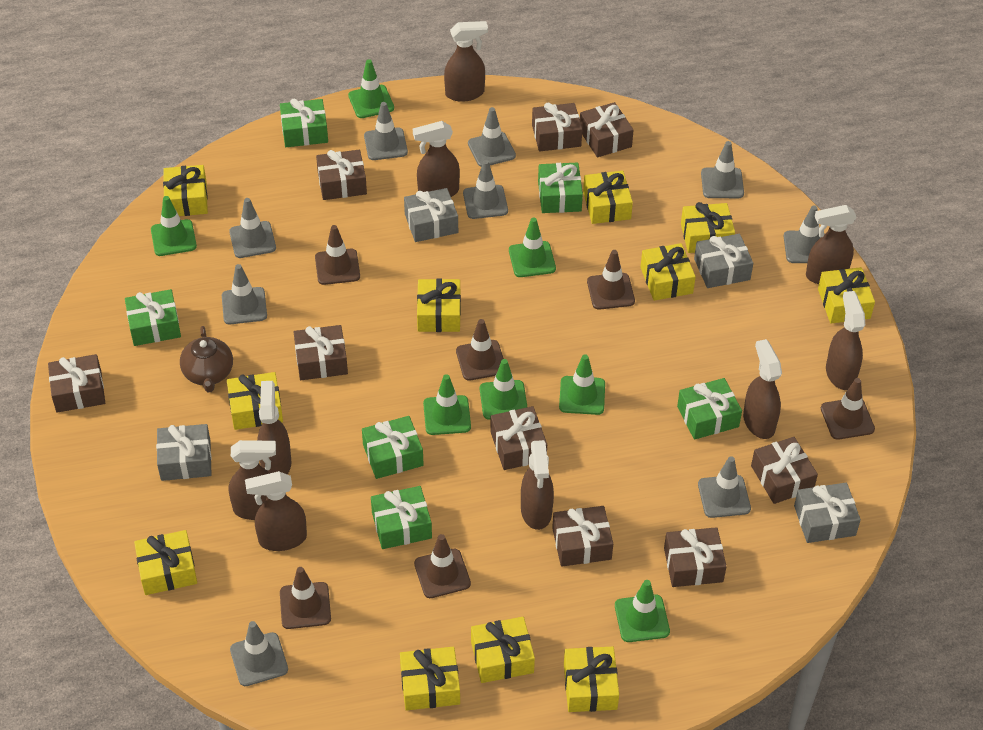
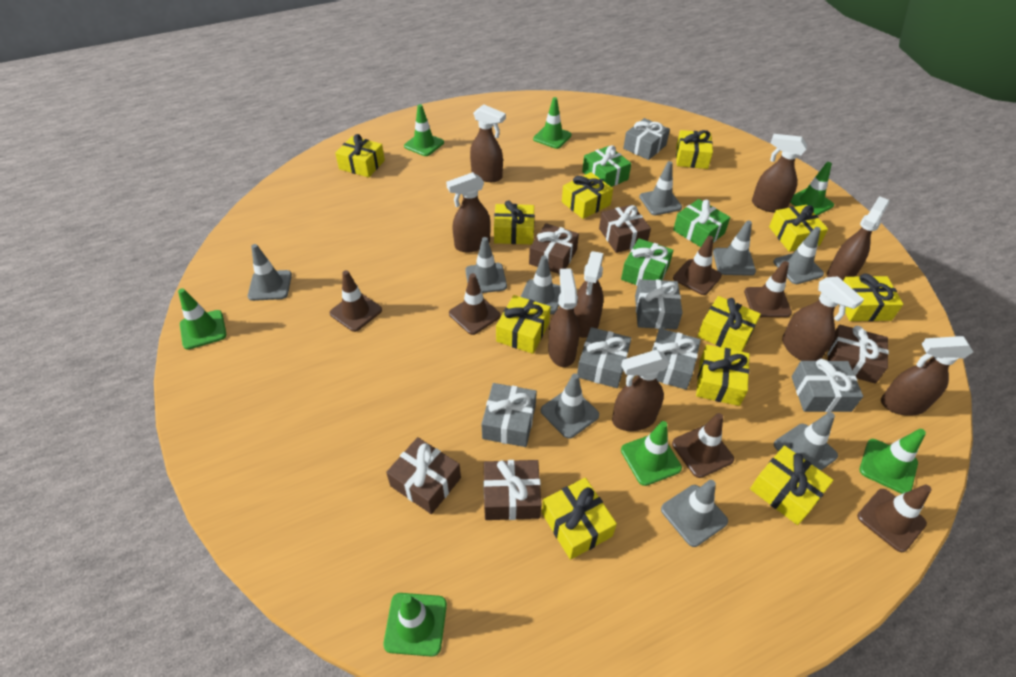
brown gift: 9 -> 5
brown teapot: 1 -> 0
green gift: 6 -> 3
grey gift: 4 -> 6

